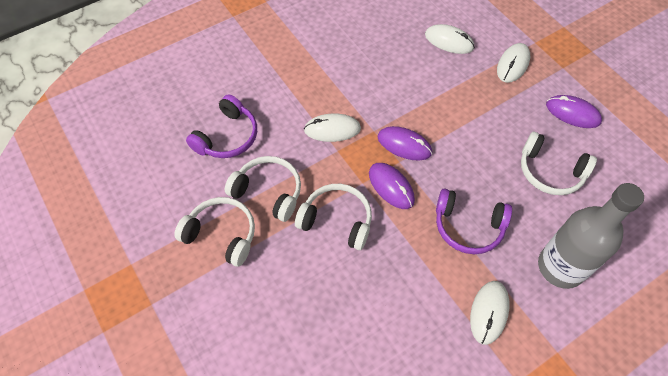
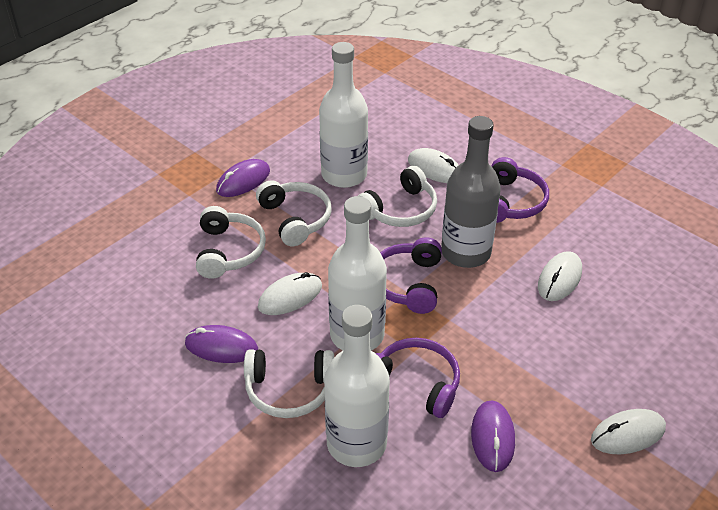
purple headphones: 2 -> 3
white bottle: 0 -> 3

